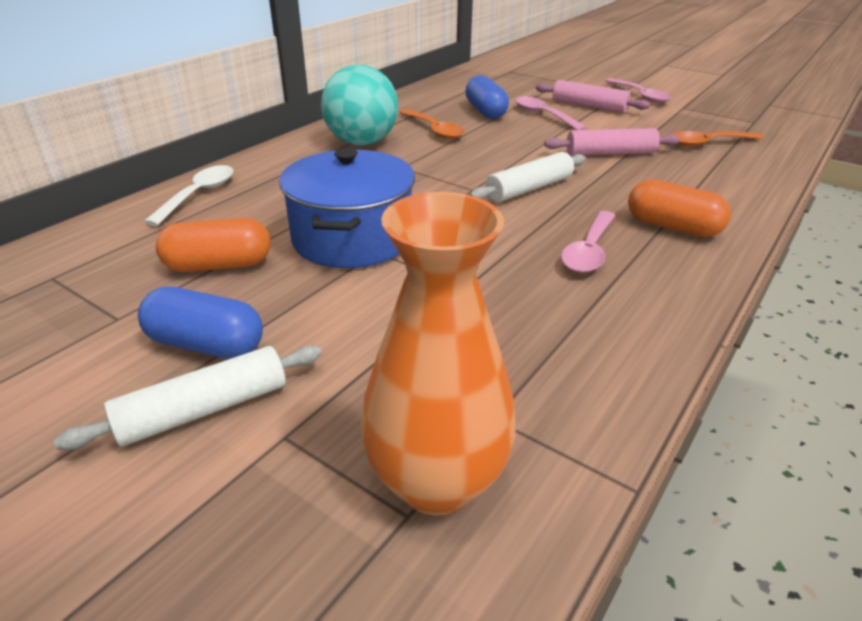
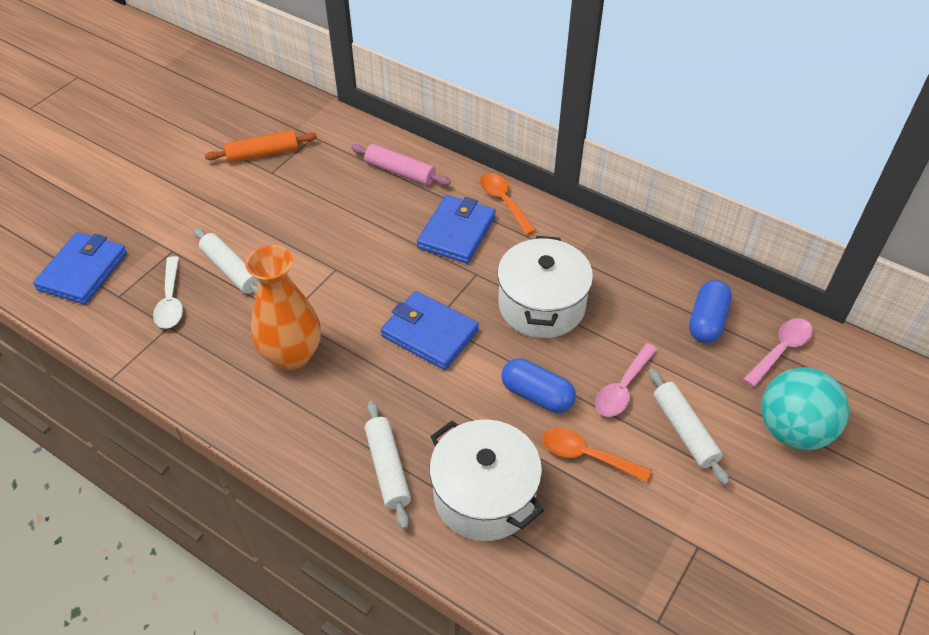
blue pot: 1 -> 0
blue wallet: 0 -> 3
orange capsule: 2 -> 0
orange rolling pin: 0 -> 1
pink rolling pin: 2 -> 1
pink spoon: 3 -> 2
white pot: 0 -> 2
white rolling pin: 2 -> 3

